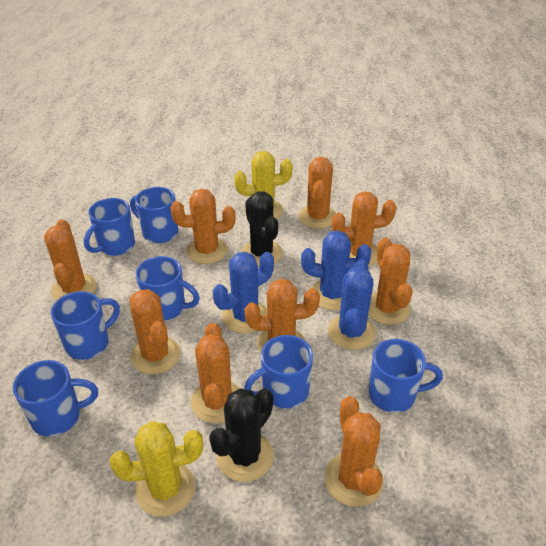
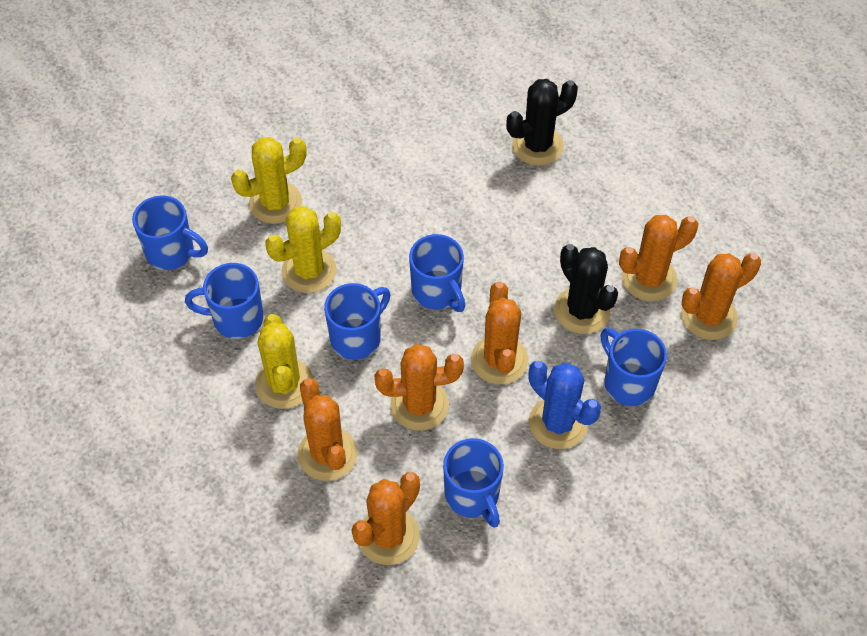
blue cactus: 3 -> 1
blue mug: 7 -> 6
orange cactus: 9 -> 6
yellow cactus: 2 -> 3

